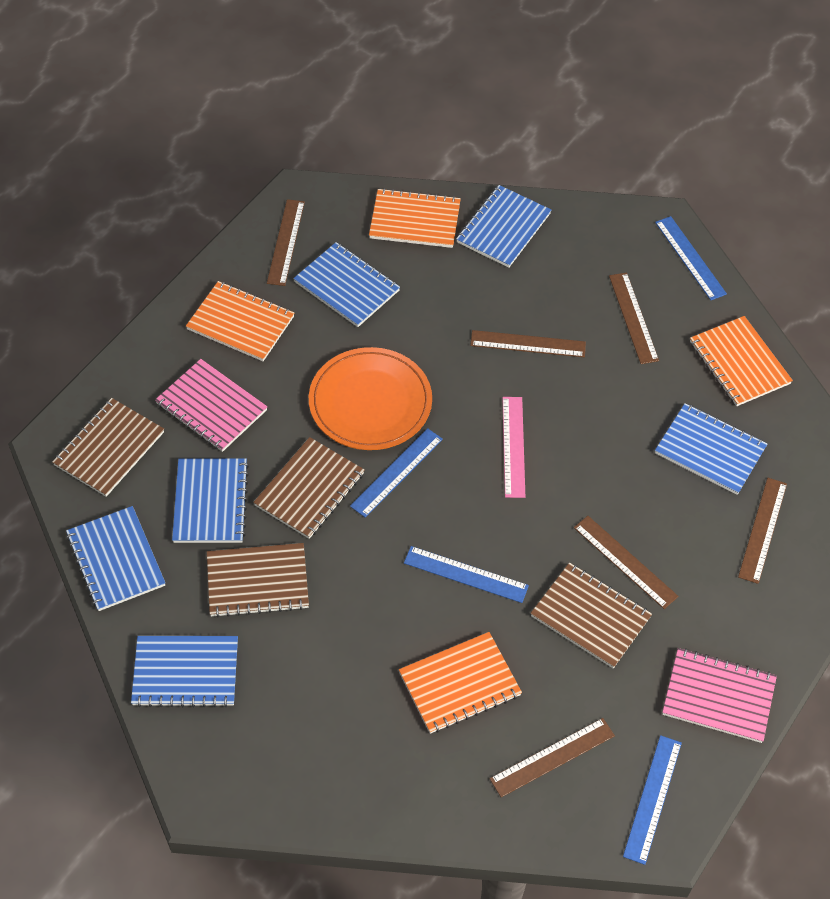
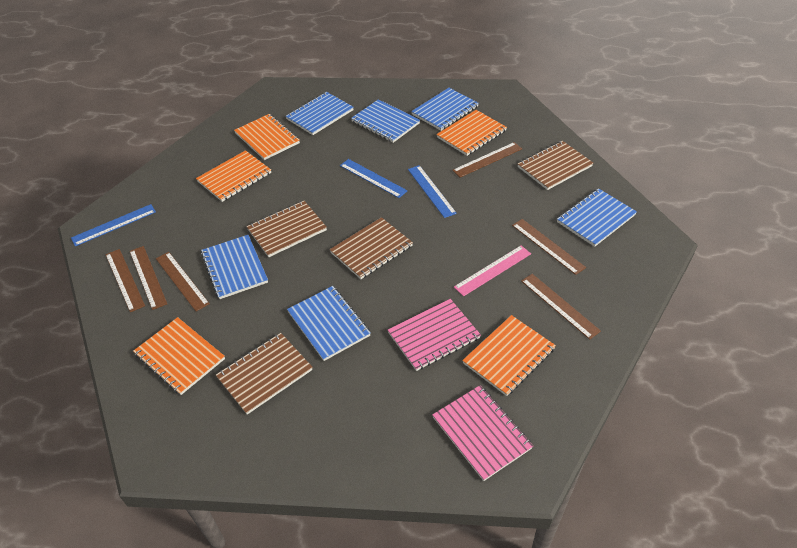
blue ruler: 4 -> 3
orange notebook: 4 -> 5
orange plate: 1 -> 0

